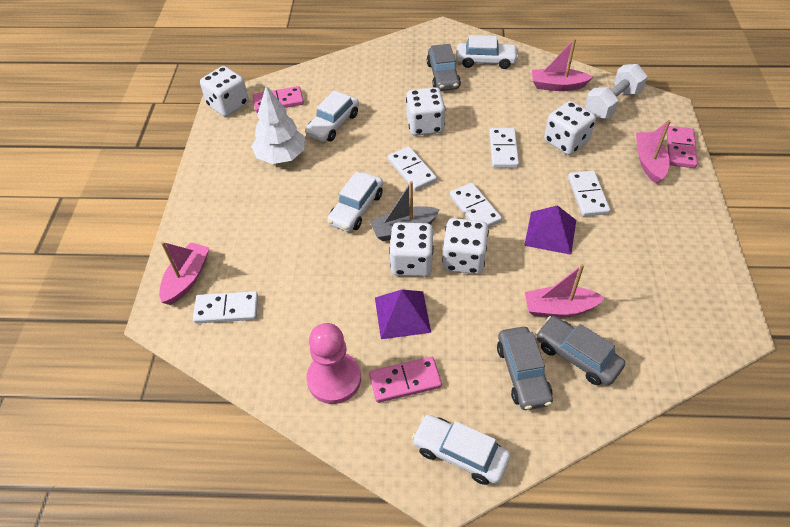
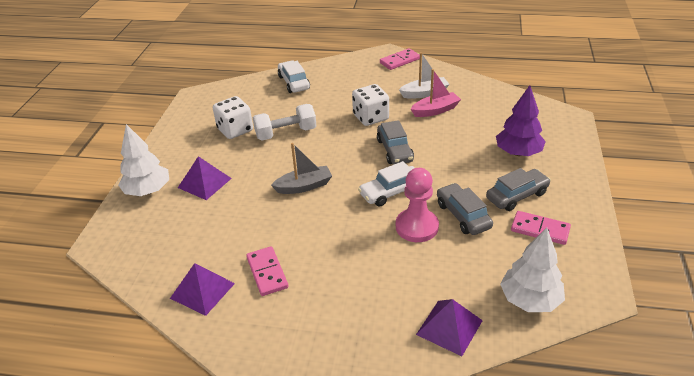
pink boat: 4 -> 1
purple pyramid: 2 -> 3
purple tree: 0 -> 1
white boat: 0 -> 1
white car: 4 -> 2
white dice: 5 -> 2
white domino: 5 -> 0
white tree: 1 -> 2

